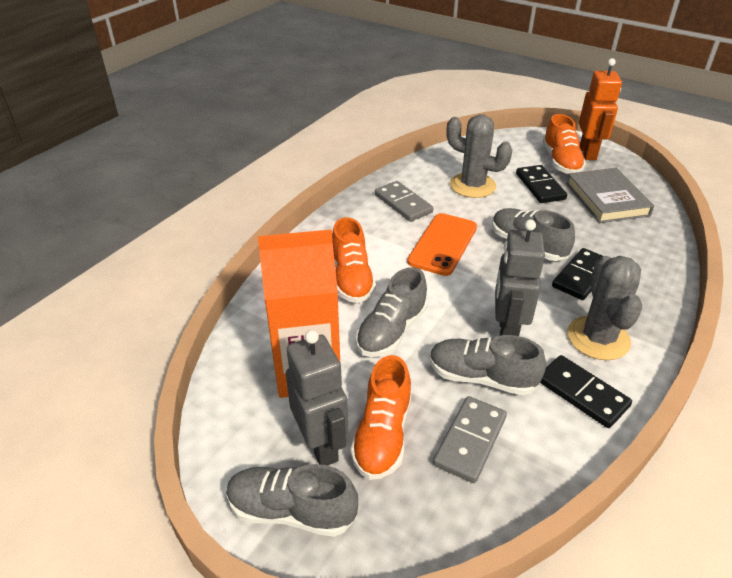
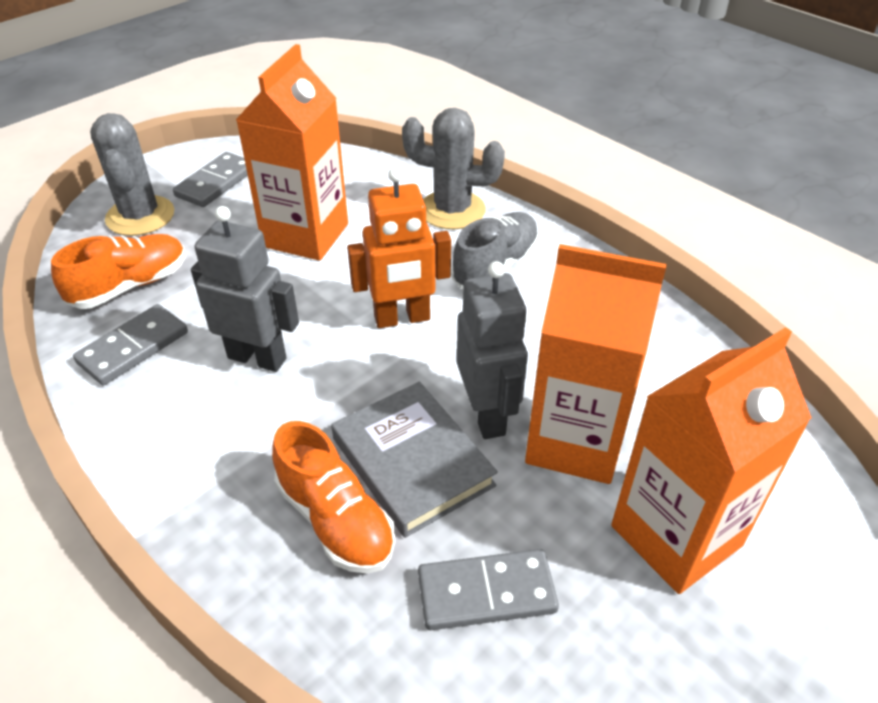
black domino: 3 -> 0
grey domino: 2 -> 3
grey shoe: 4 -> 1
orange carton: 1 -> 3
orange phone: 1 -> 0
orange shoe: 3 -> 2

